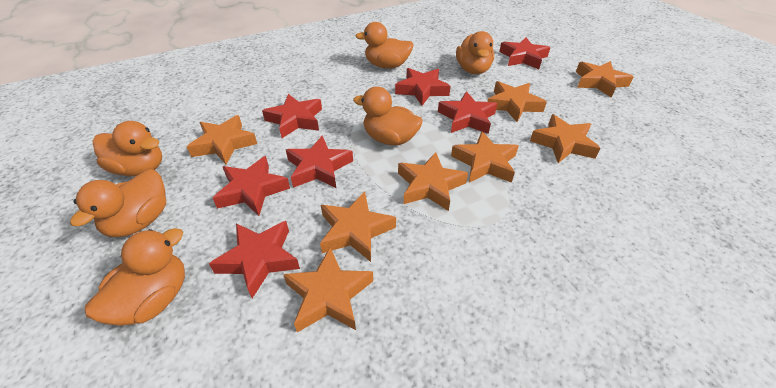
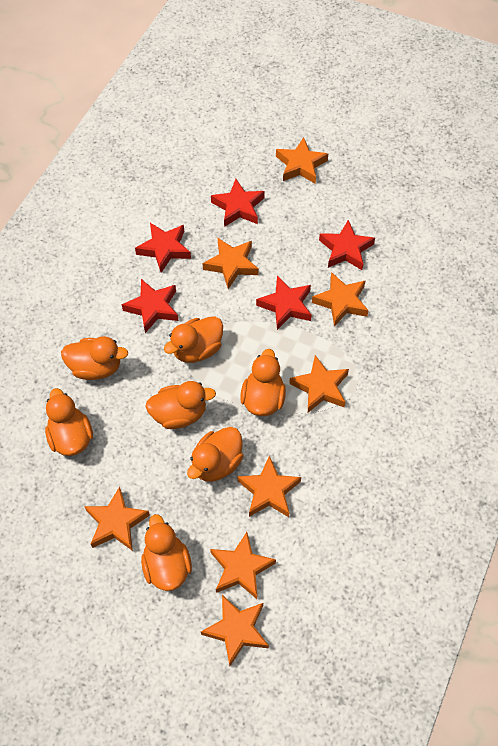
orange duck: 6 -> 7
red star: 7 -> 5

